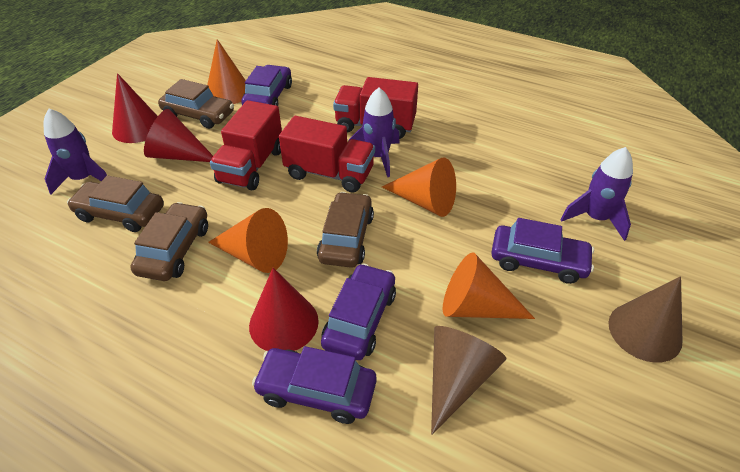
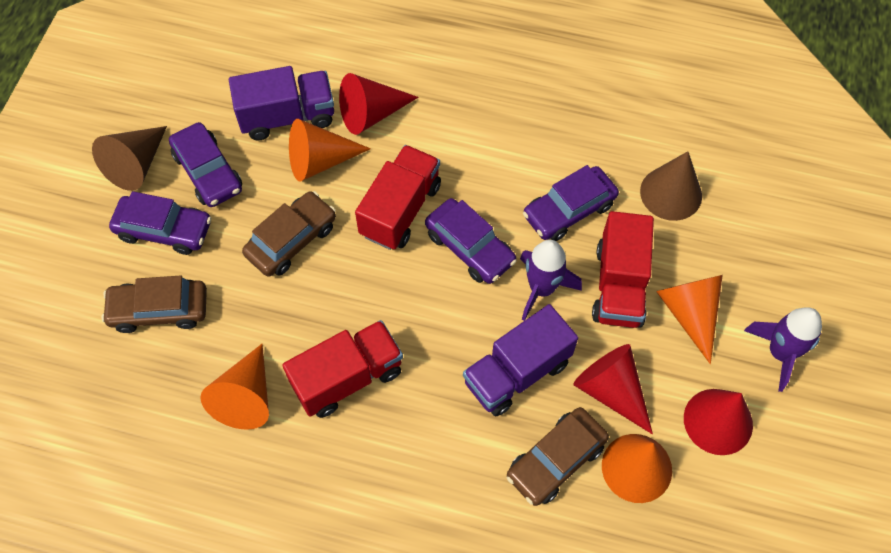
brown car: 4 -> 3
purple rocket: 3 -> 2
purple truck: 0 -> 2

